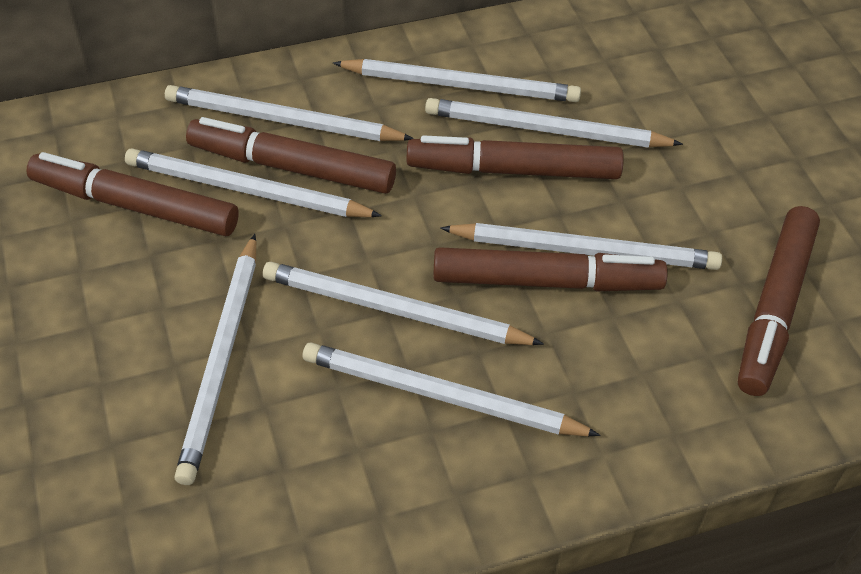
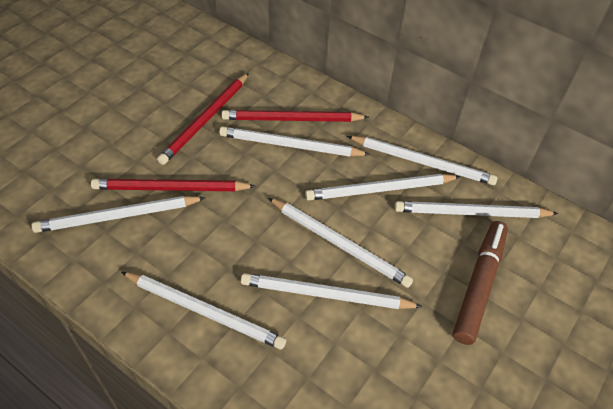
brown marker: 5 -> 1
red pencil: 0 -> 3

